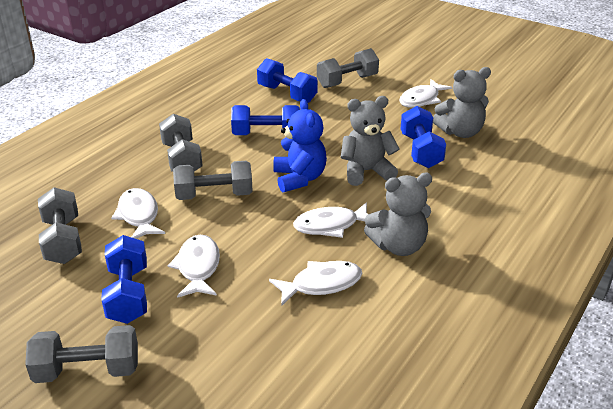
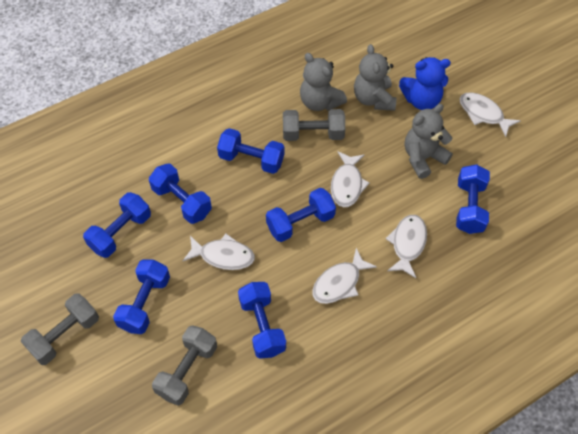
blue dumbbell: 4 -> 7
grey dumbbell: 5 -> 3

